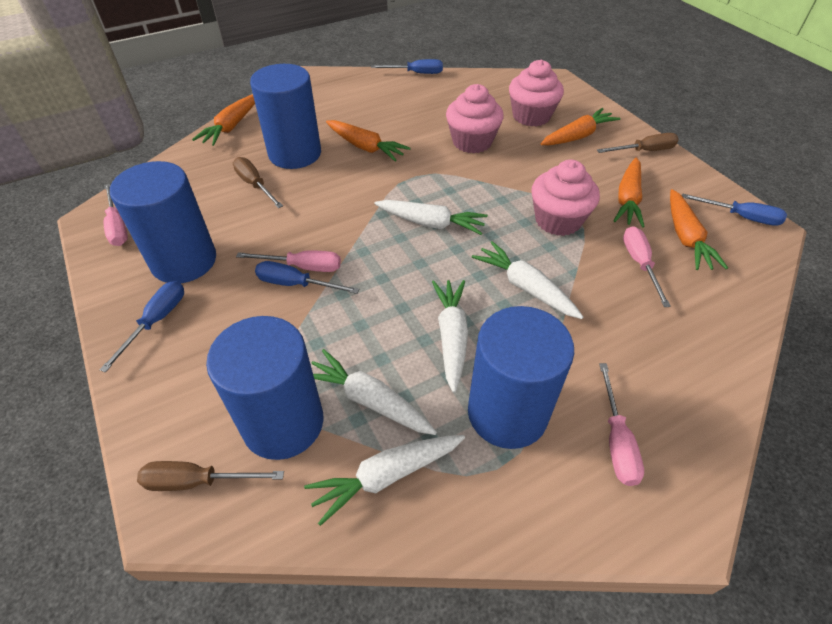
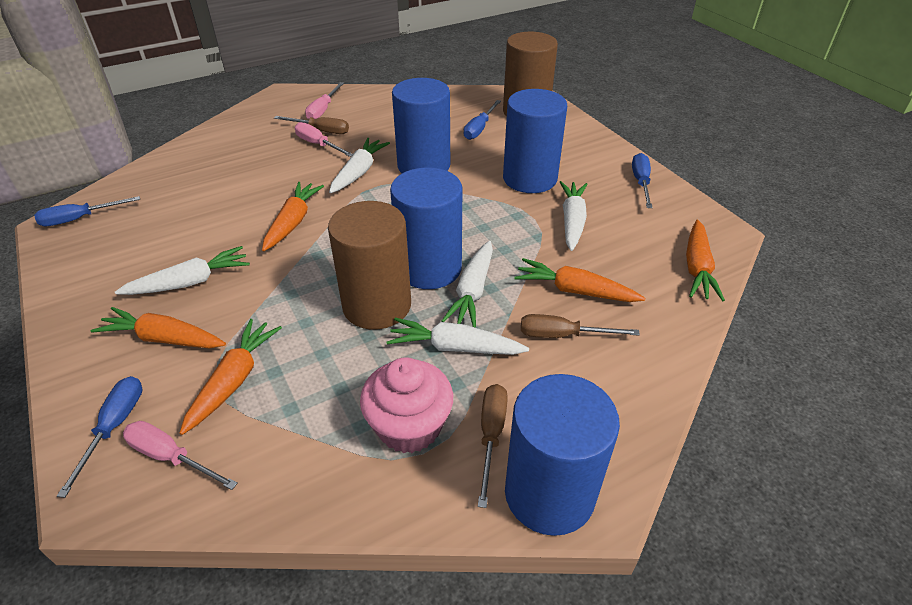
brown cylinder: 0 -> 2
pink cupcake: 3 -> 1
pink screwdriver: 4 -> 3

